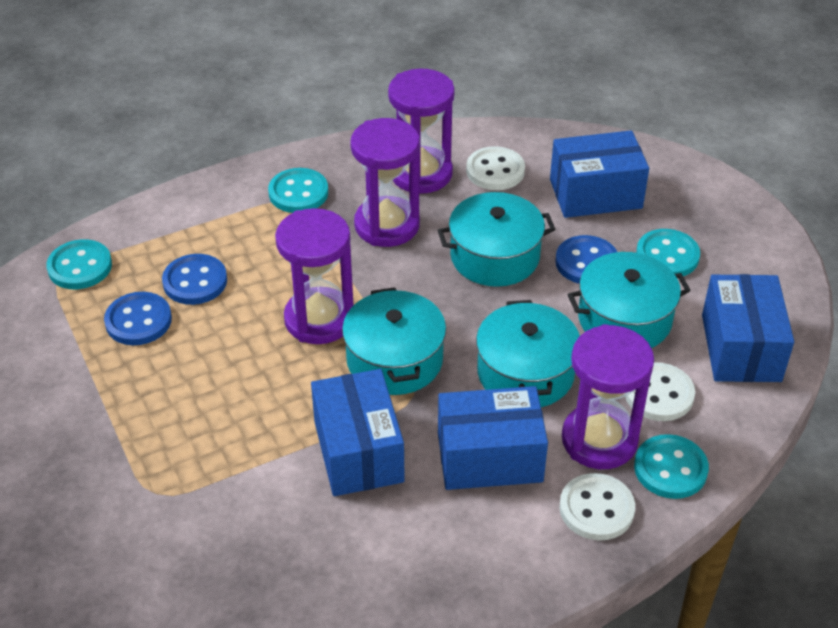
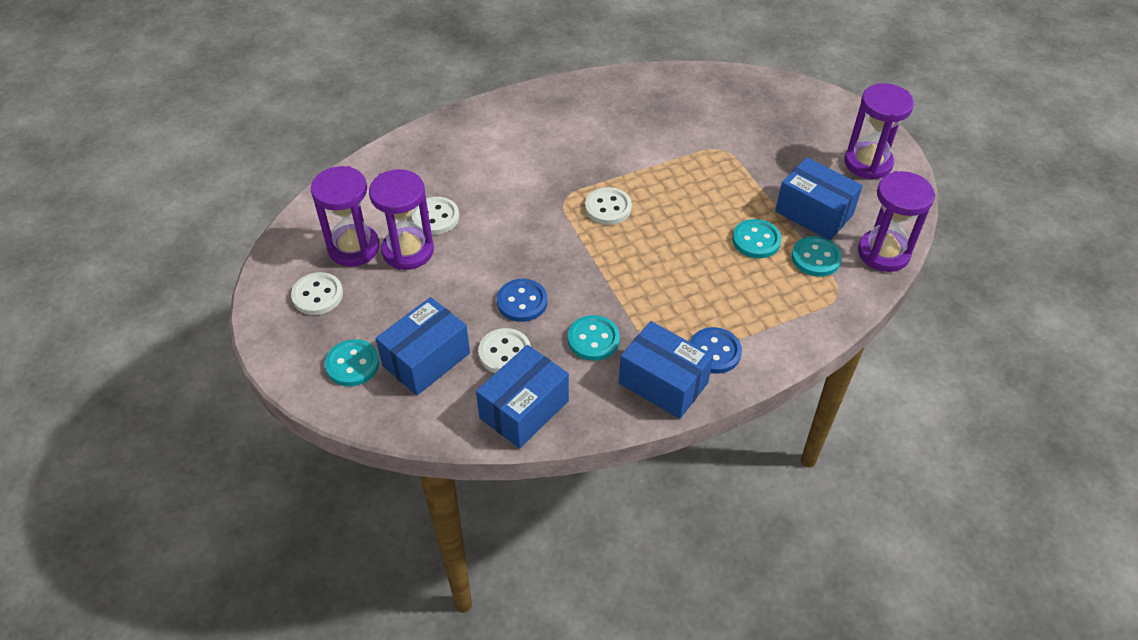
blue button: 3 -> 2
turquoise pot: 4 -> 0
white button: 3 -> 4

